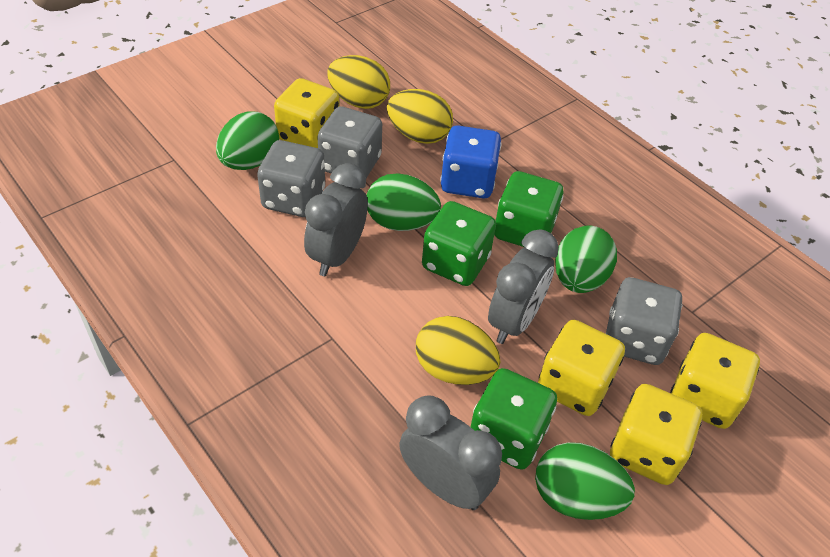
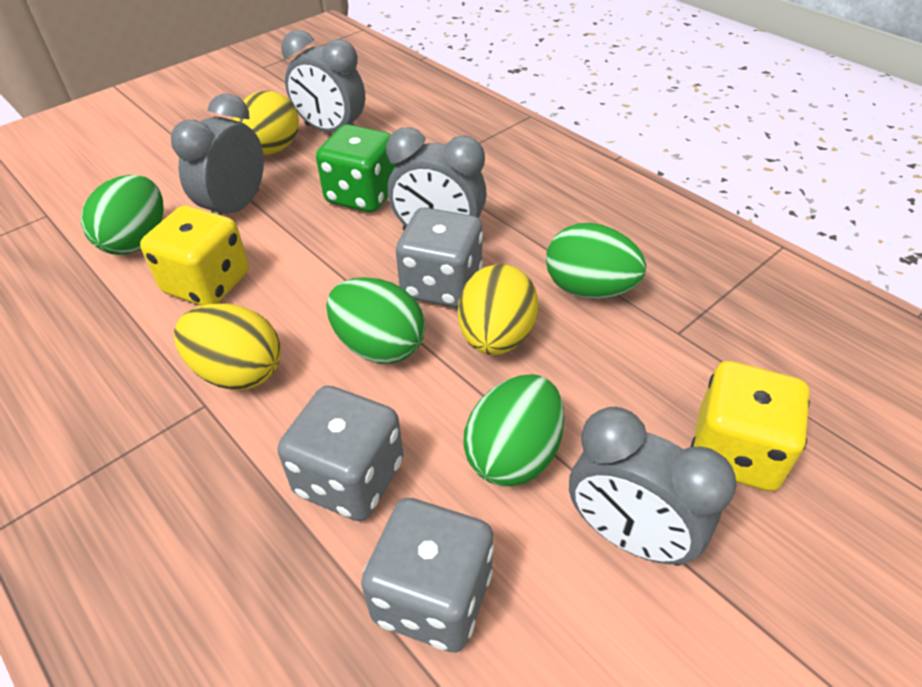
blue dice: 1 -> 0
green dice: 3 -> 1
grey clock: 3 -> 4
yellow dice: 4 -> 2

